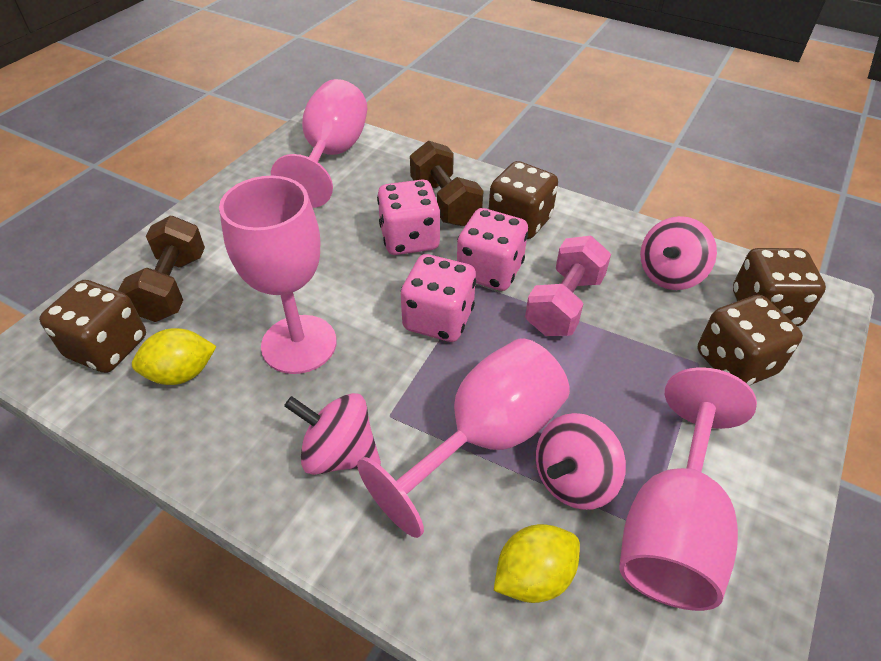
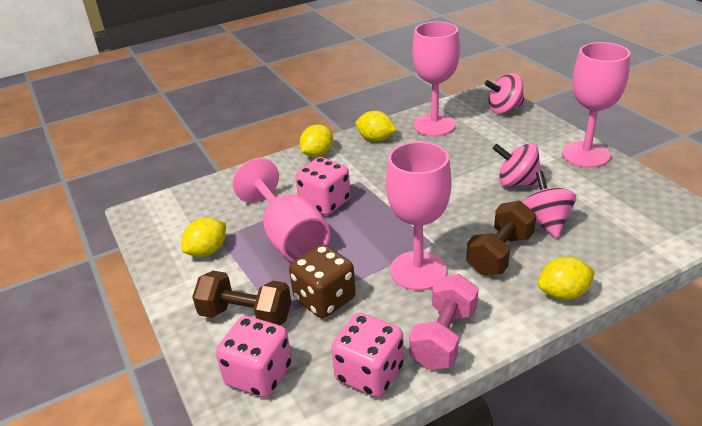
brown dice: 4 -> 1
yellow lemon: 2 -> 4

